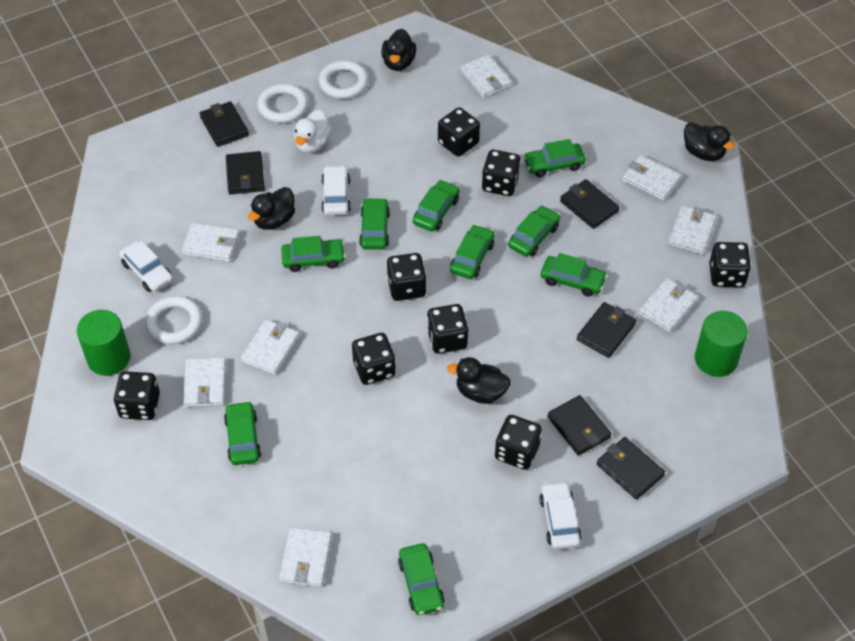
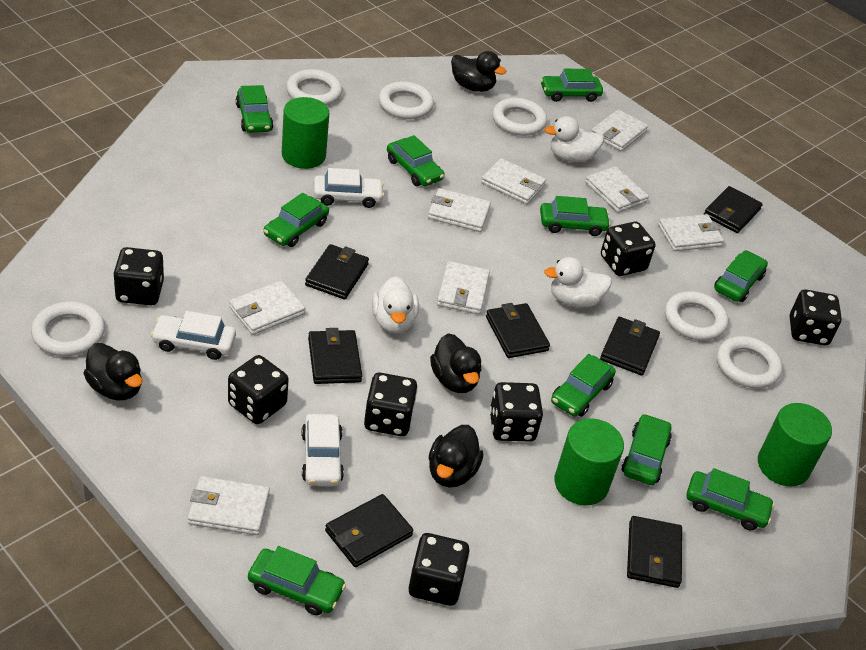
black dice: 8 -> 7
black wallet: 6 -> 7
green car: 9 -> 10
green cylinder: 2 -> 3
white duck: 1 -> 3
white ring: 3 -> 6

